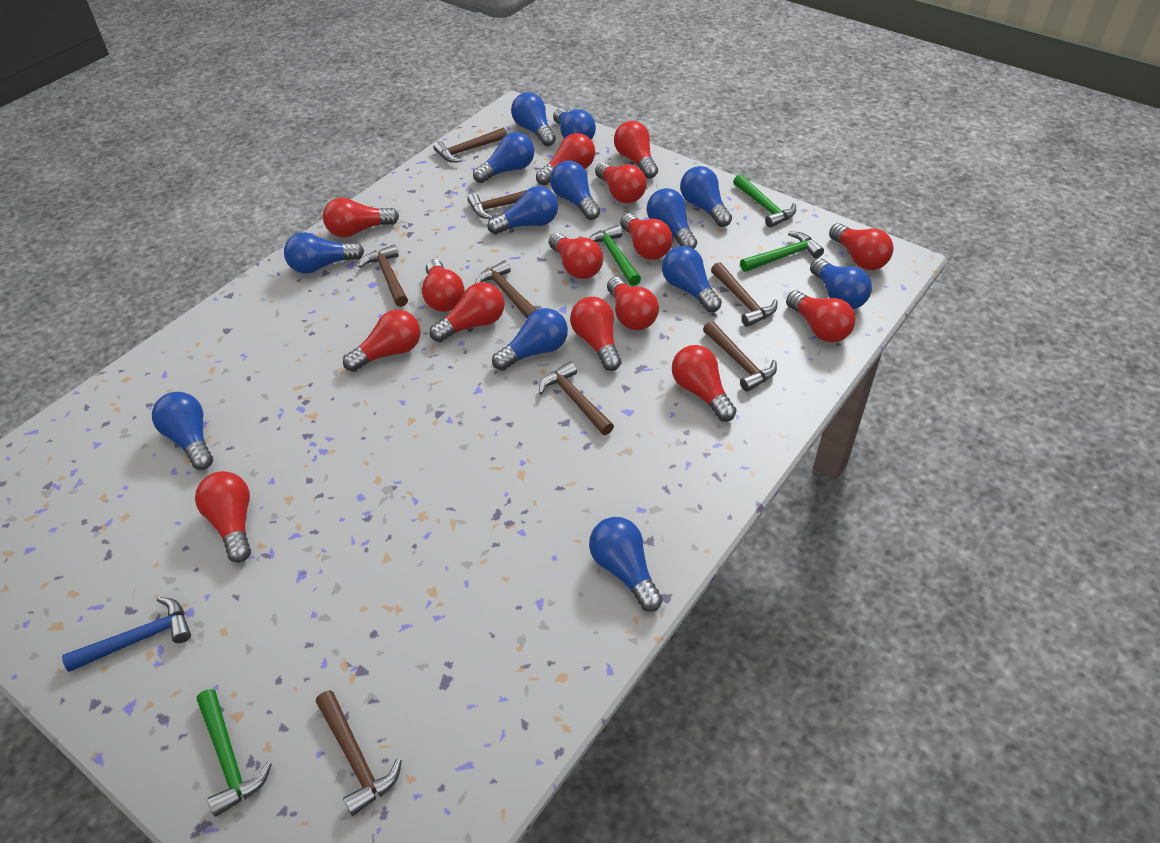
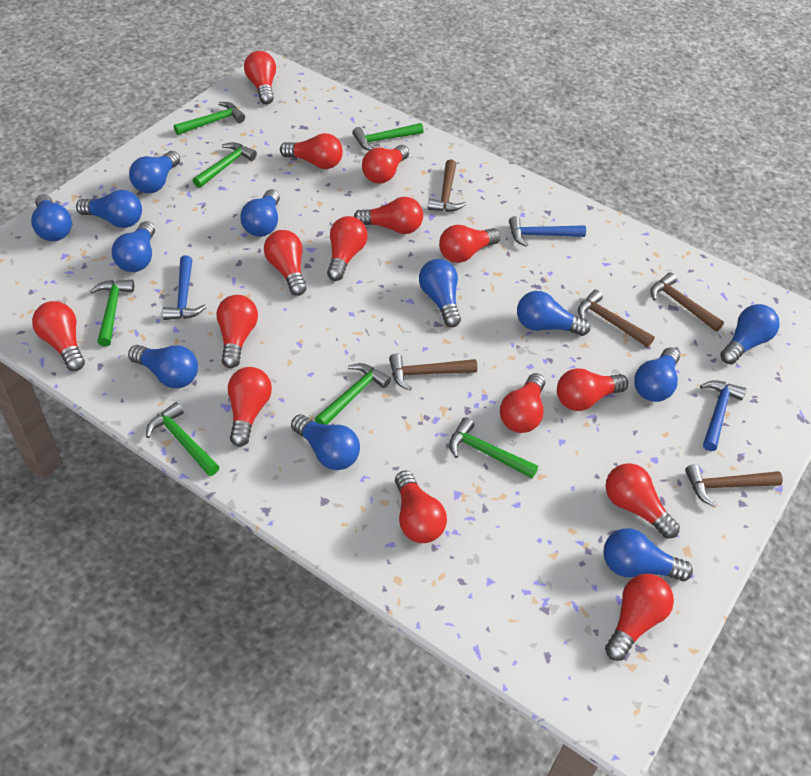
blue hammer: 1 -> 3
blue light bulb: 13 -> 12
brown hammer: 8 -> 5
green hammer: 4 -> 7

